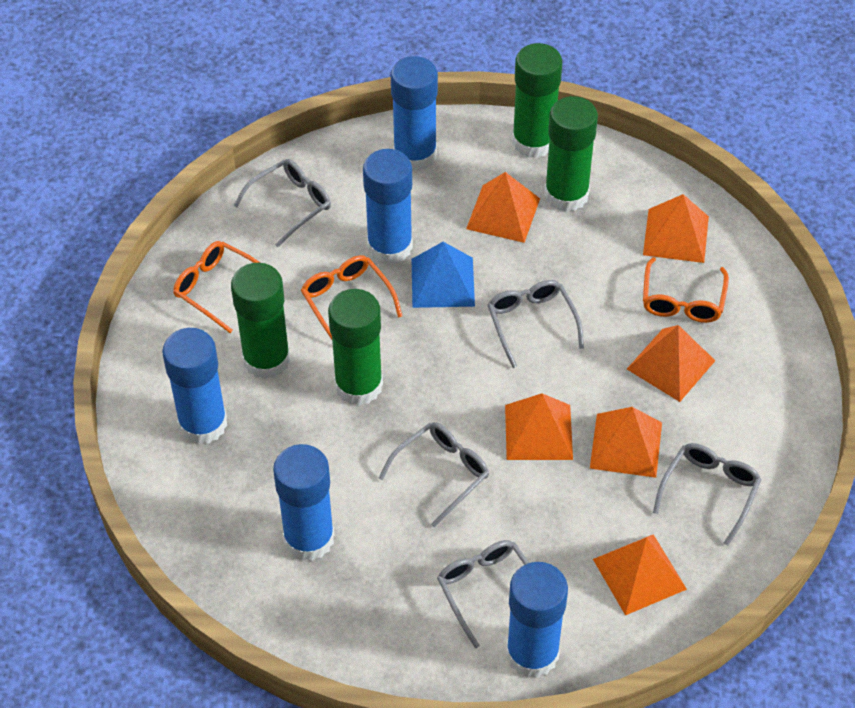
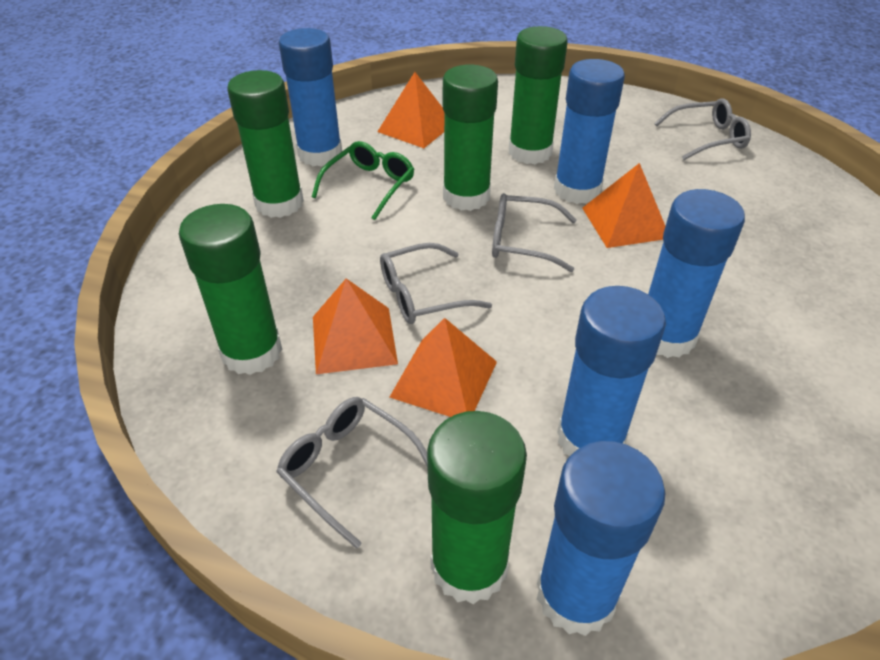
blue pyramid: 1 -> 0
green glasses: 0 -> 1
green glue stick: 4 -> 5
grey glasses: 5 -> 4
orange glasses: 3 -> 0
orange pyramid: 6 -> 4

